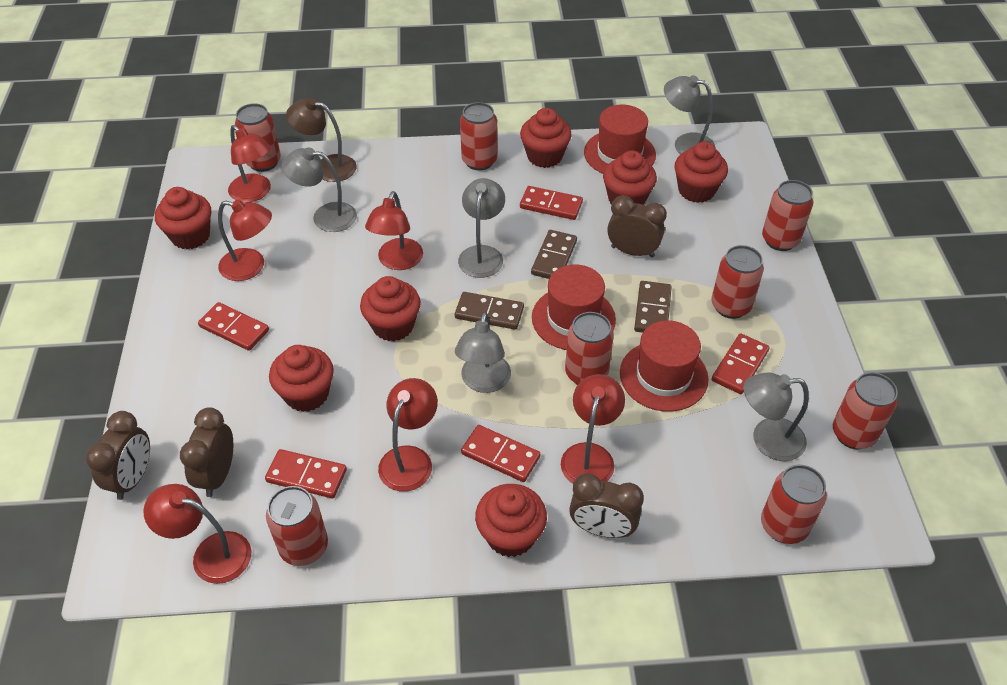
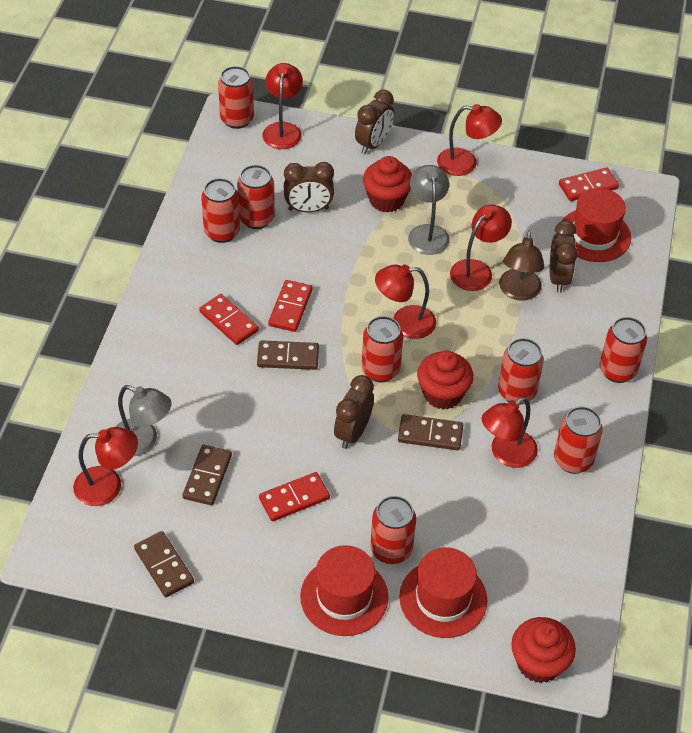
brown domino: 3 -> 4
grey lamp: 5 -> 2
red cupcake: 7 -> 3
red domino: 5 -> 4

